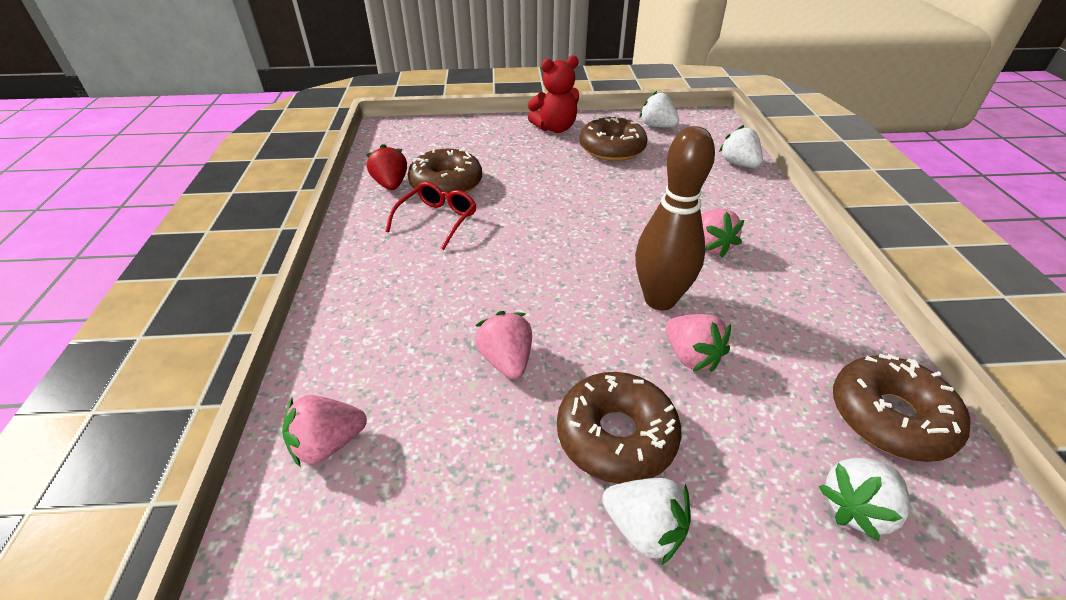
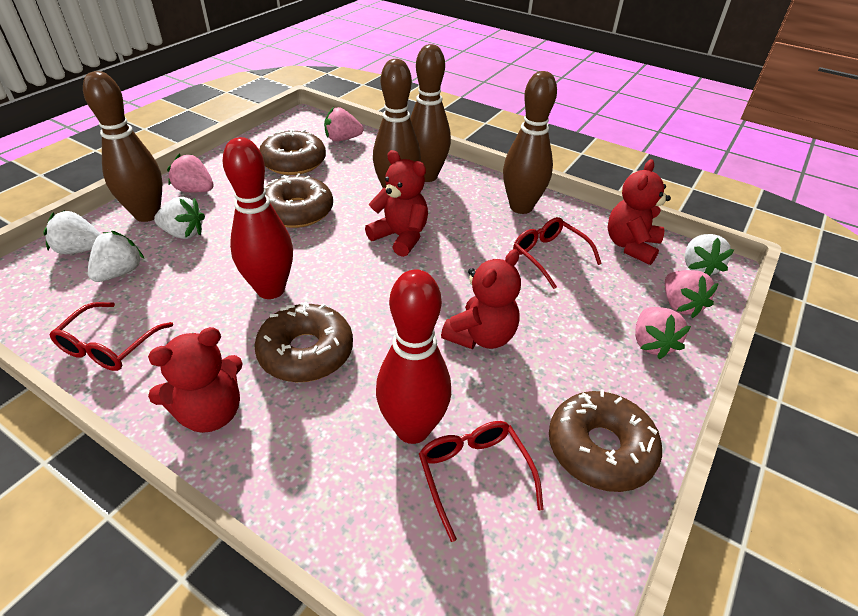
brown bowling pin: 1 -> 4
red bowling pin: 0 -> 2
red glasses: 1 -> 3
red strawberry: 1 -> 0
red teddy bear: 1 -> 4

